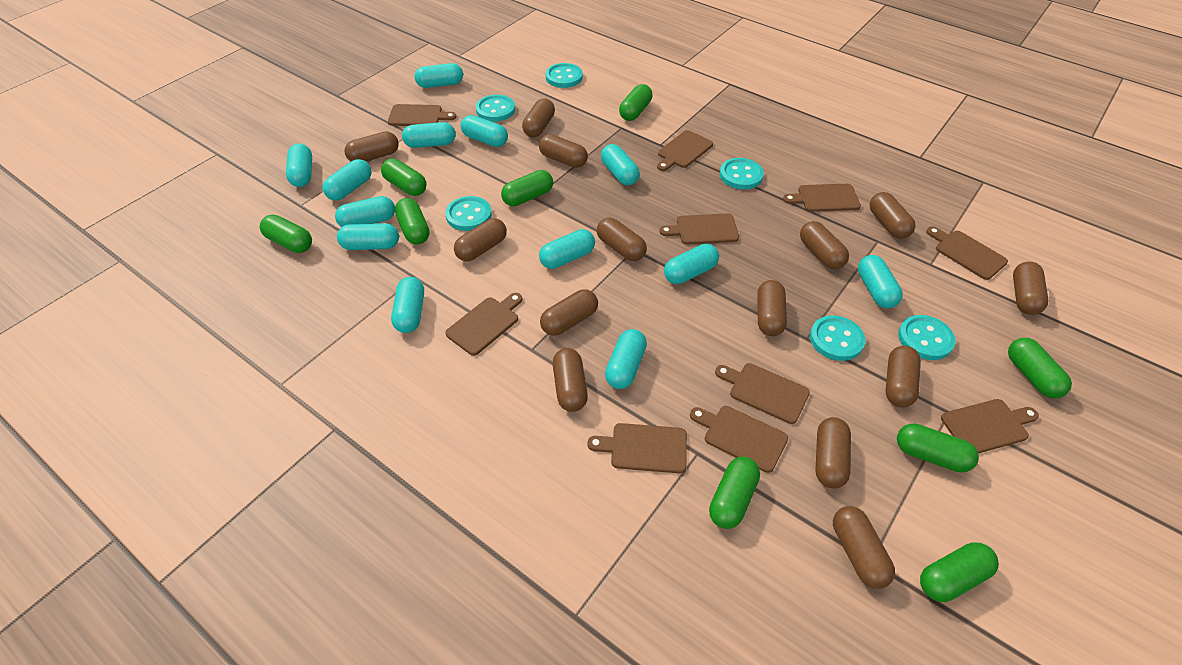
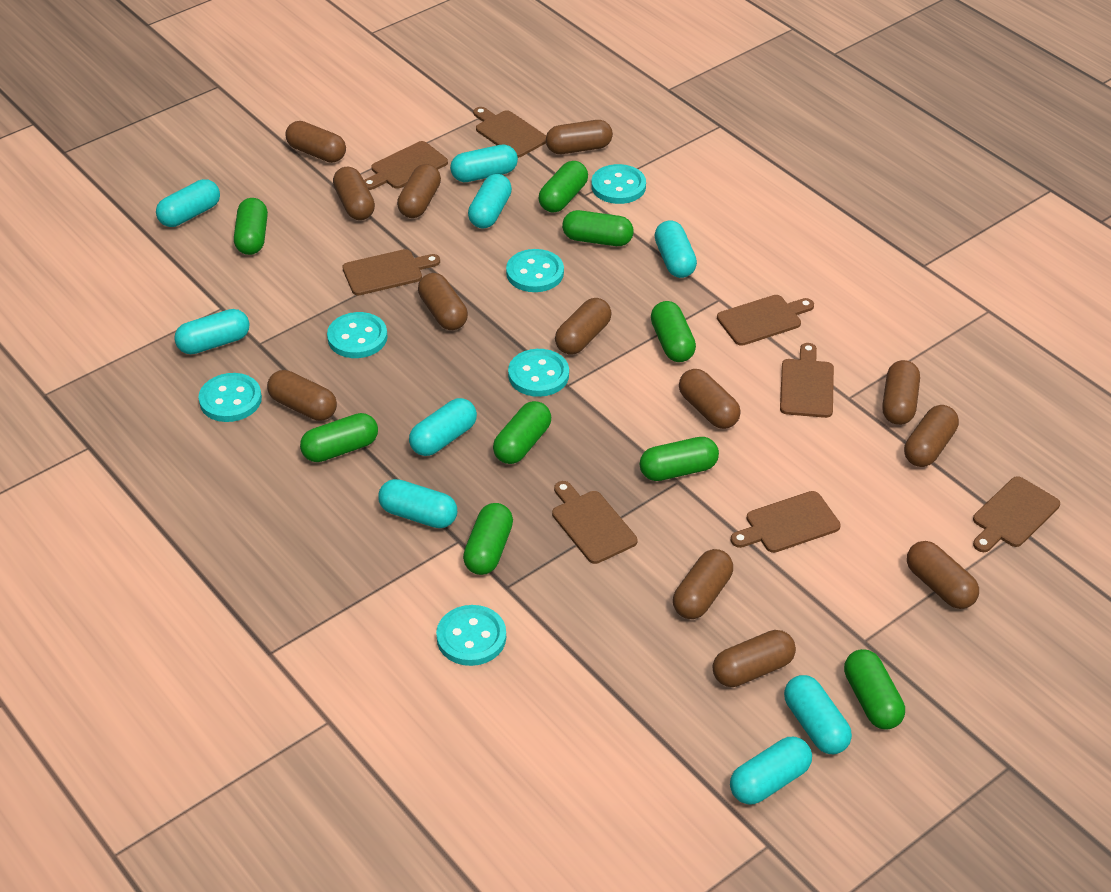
brown capsule: 14 -> 13
brown cutting board: 10 -> 8
turquoise capsule: 13 -> 9

